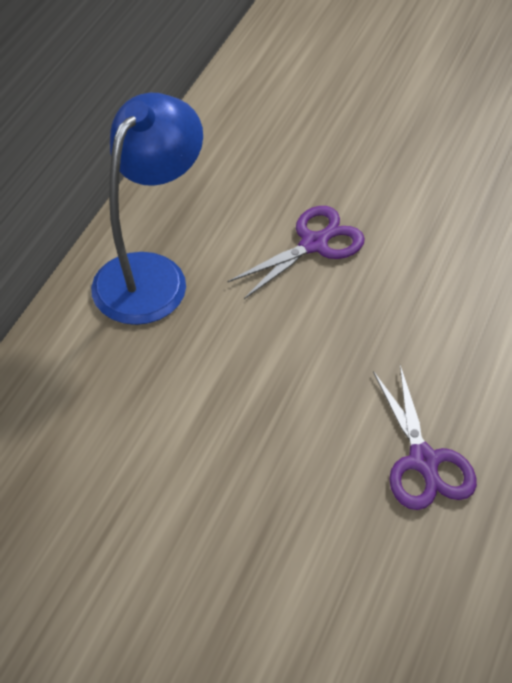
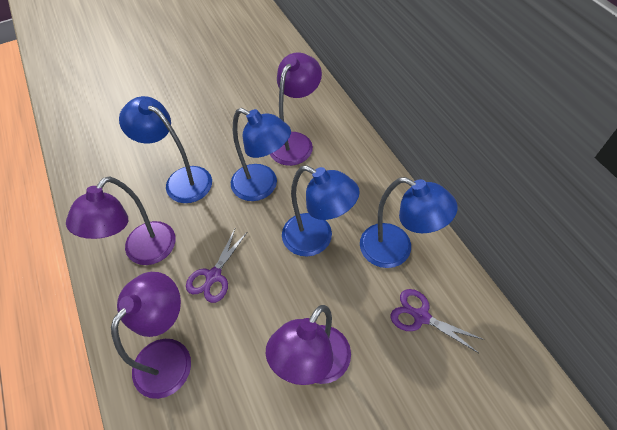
blue lamp: 1 -> 4
purple lamp: 0 -> 4

